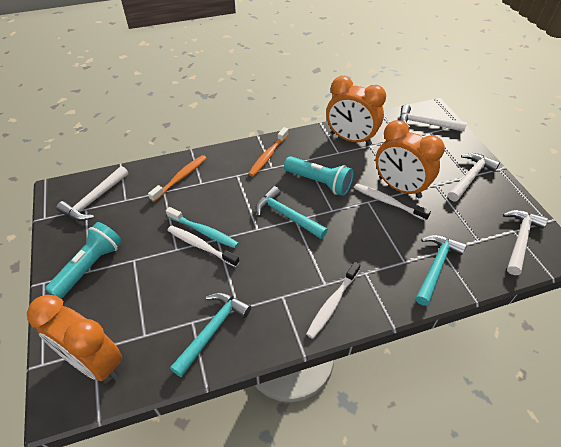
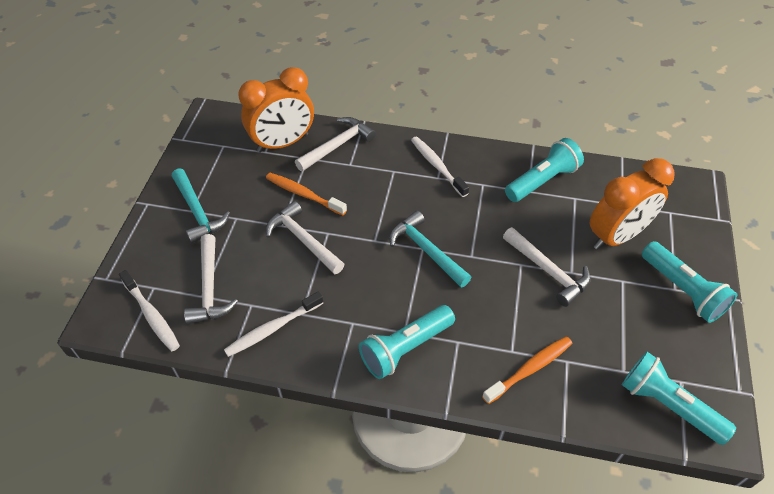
orange clock: 3 -> 2
turquoise flashlight: 2 -> 4
turquoise hammer: 3 -> 2
turquoise toothbrush: 1 -> 0

